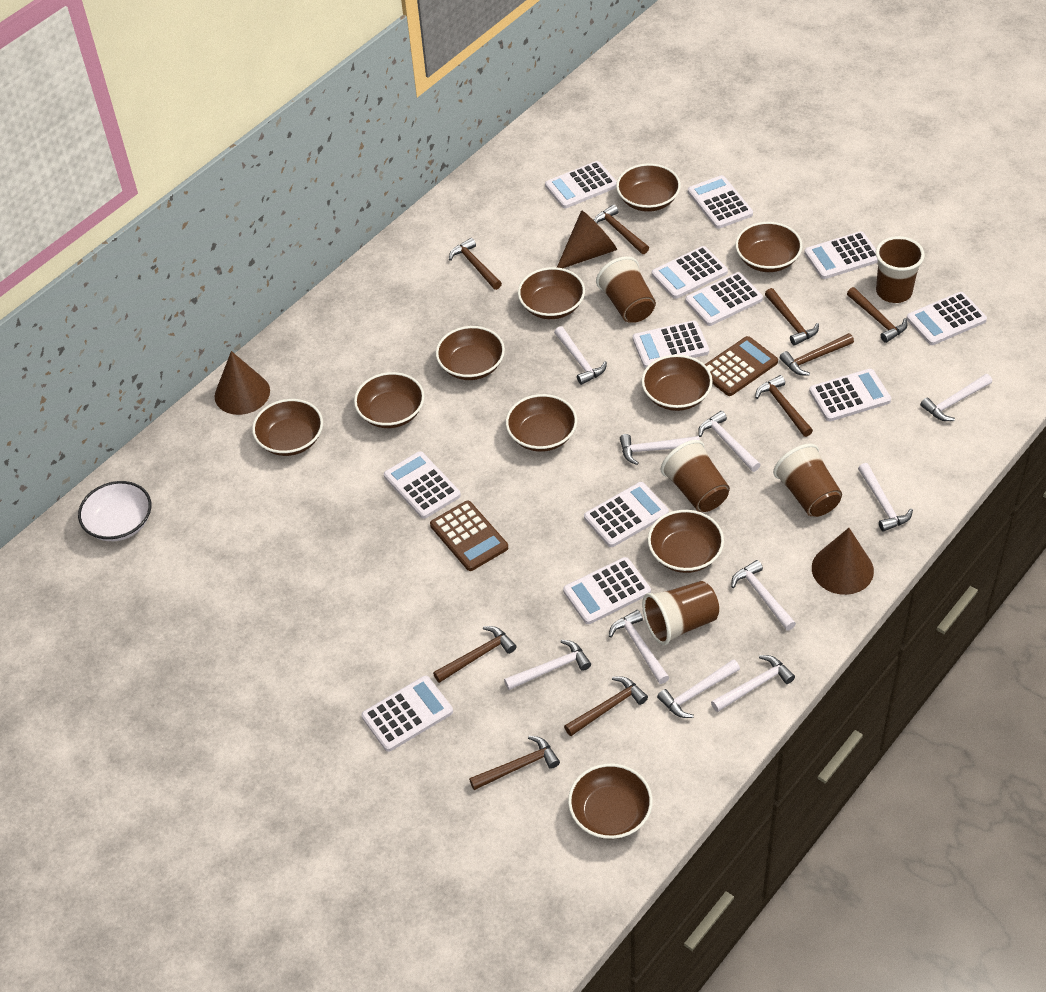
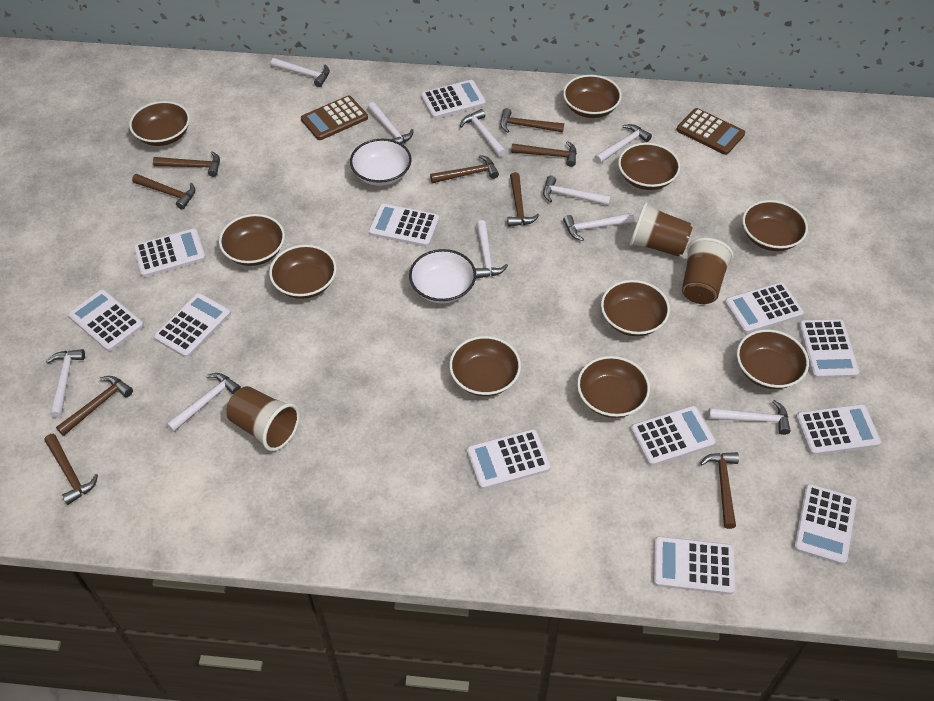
brown cone: 3 -> 0
brown cup: 5 -> 3
white bowl: 1 -> 2

